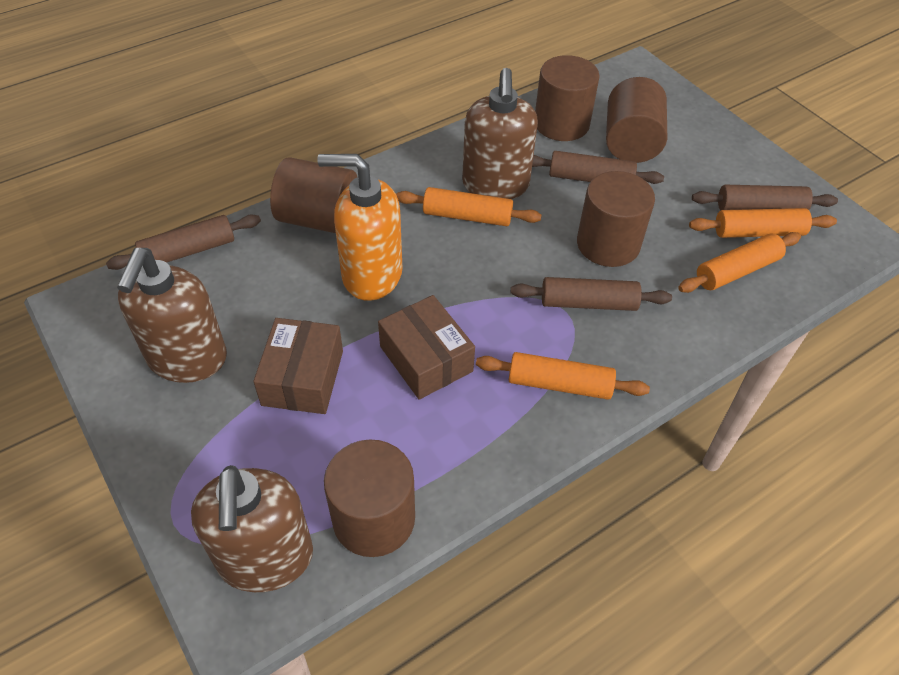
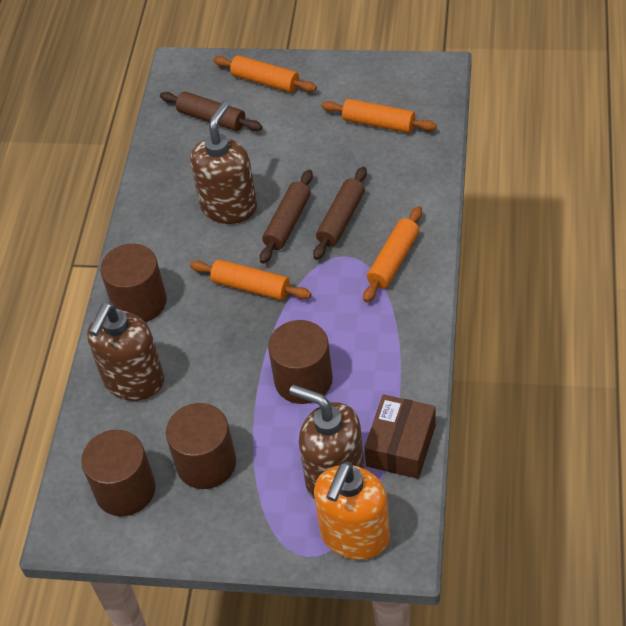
brown box: 2 -> 1
brown cylinder: 5 -> 4
brown rolling pin: 4 -> 3

